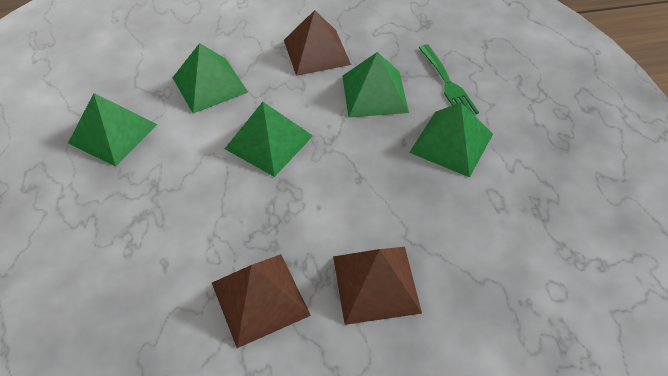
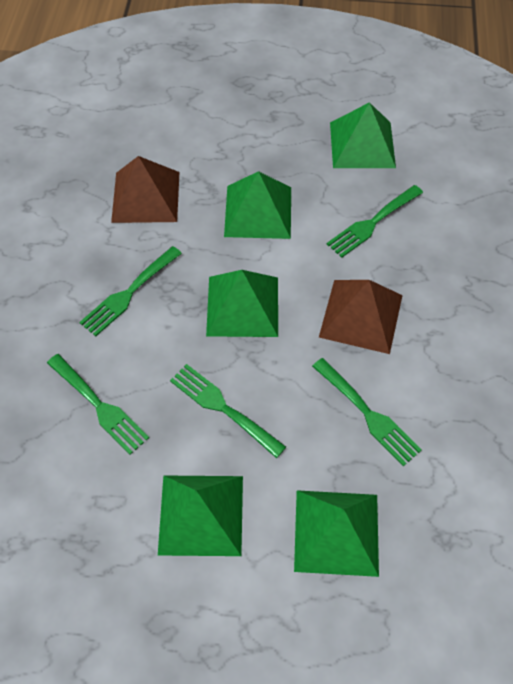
brown pyramid: 3 -> 2
green fork: 1 -> 5

